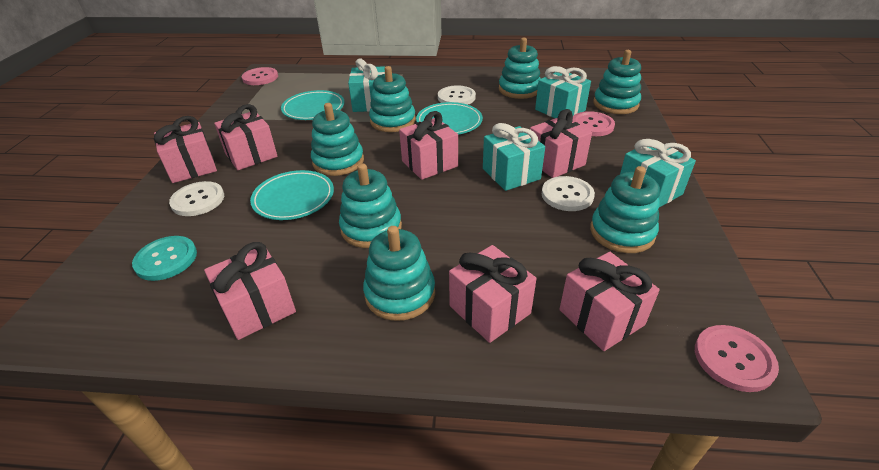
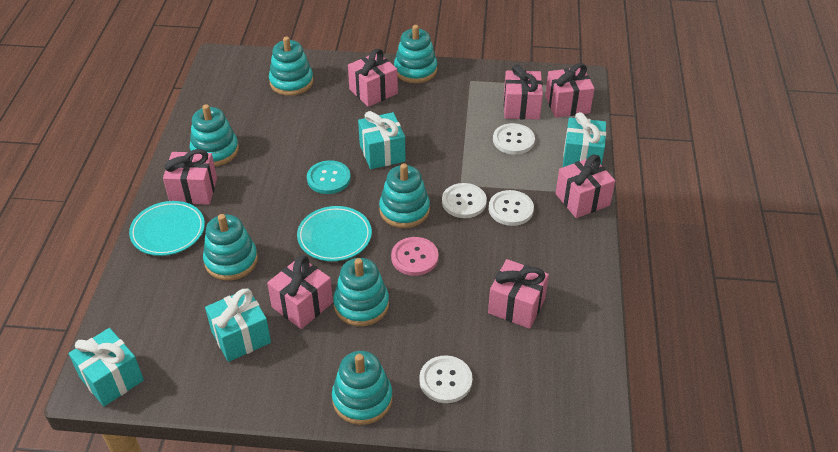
pink button: 3 -> 1
turquoise plate: 3 -> 2
white button: 3 -> 4

